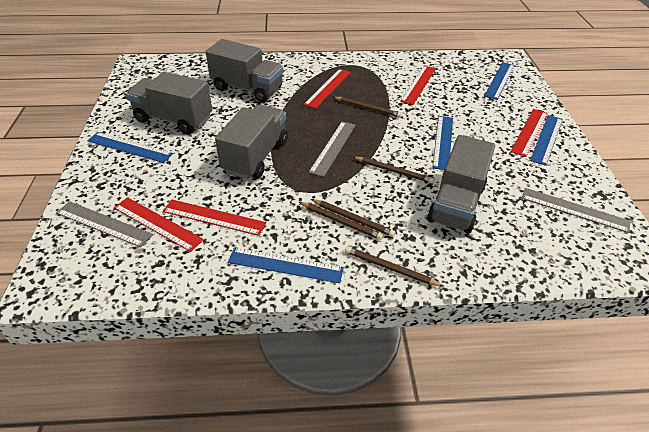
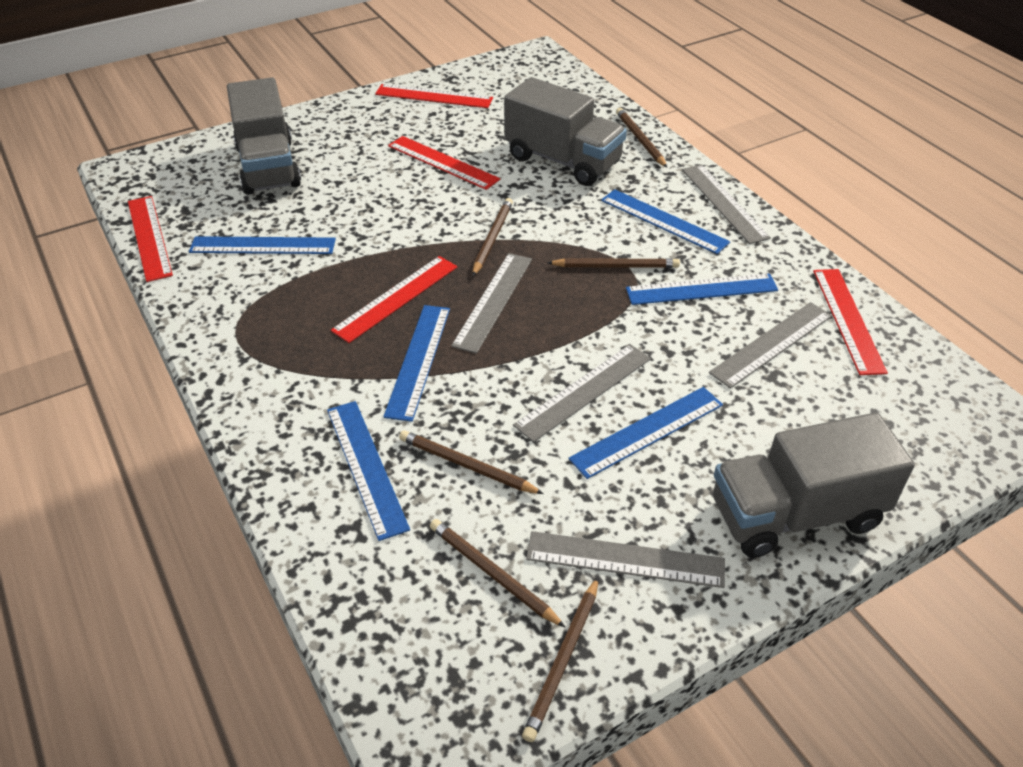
blue ruler: 5 -> 6
brown pencil: 5 -> 6
grey ruler: 3 -> 5
grey truck: 4 -> 3

